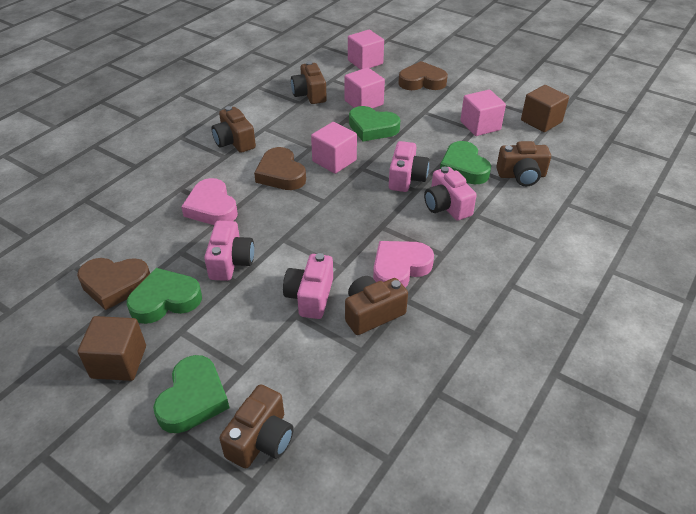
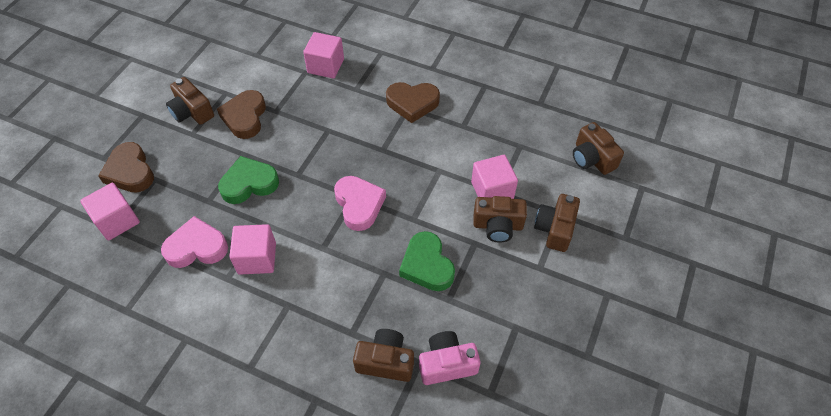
brown cube: 2 -> 0
green heart: 4 -> 2
pink camera: 4 -> 1

